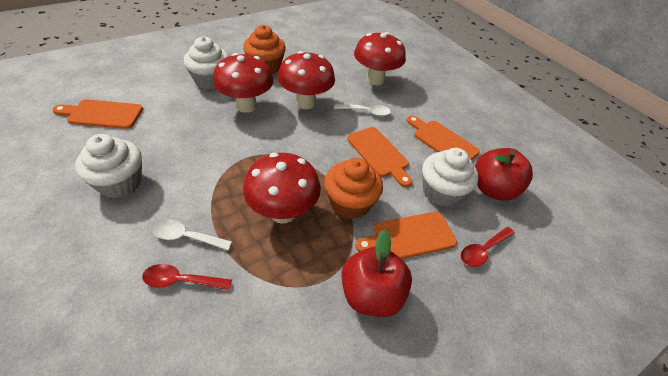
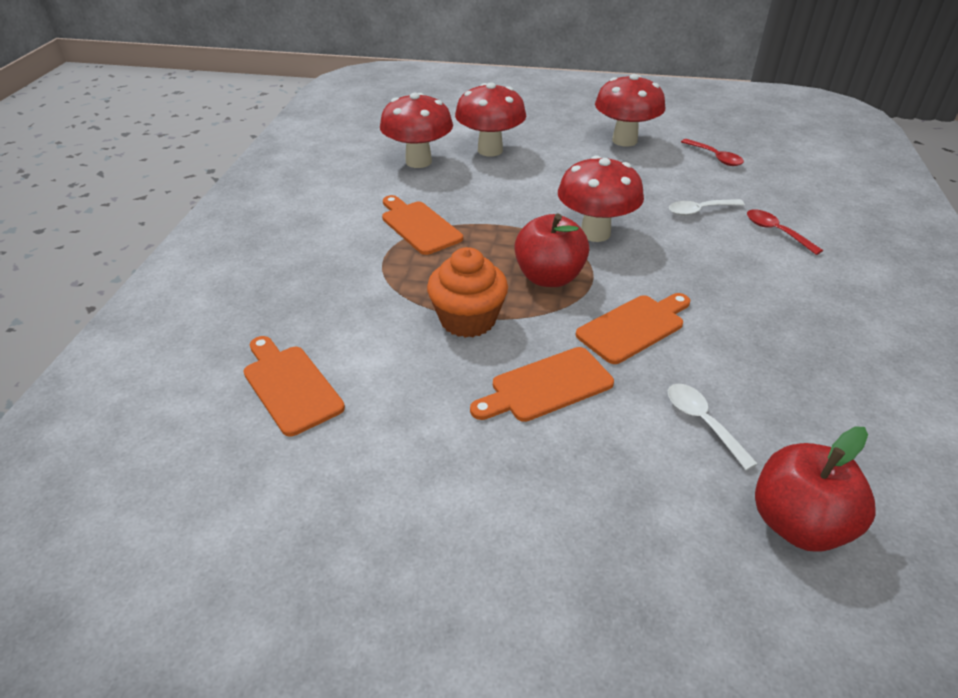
orange cupcake: 2 -> 1
white cupcake: 3 -> 0

